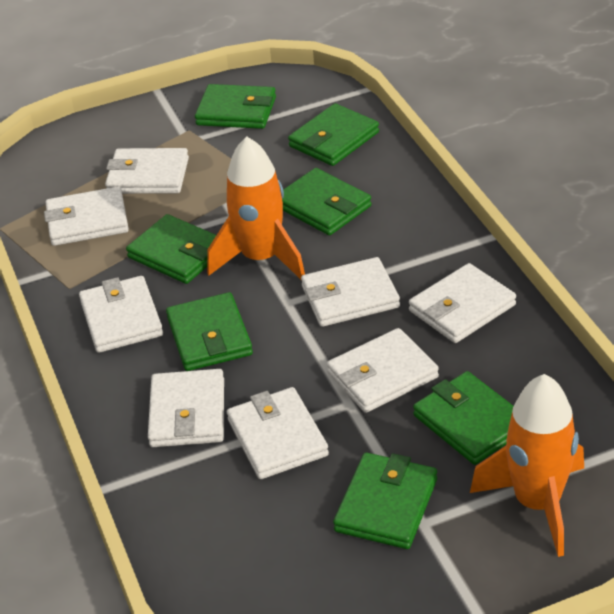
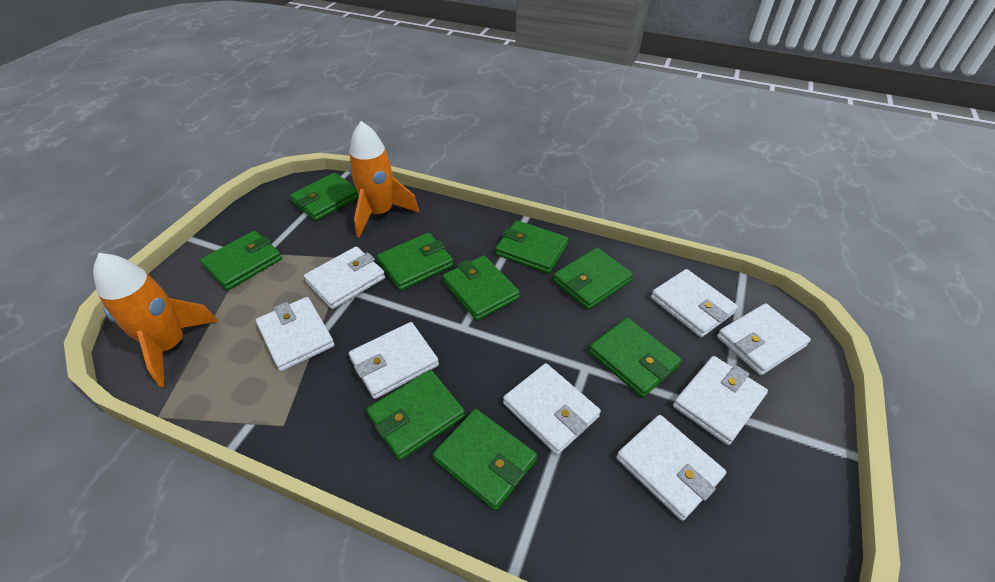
green wallet: 7 -> 9

